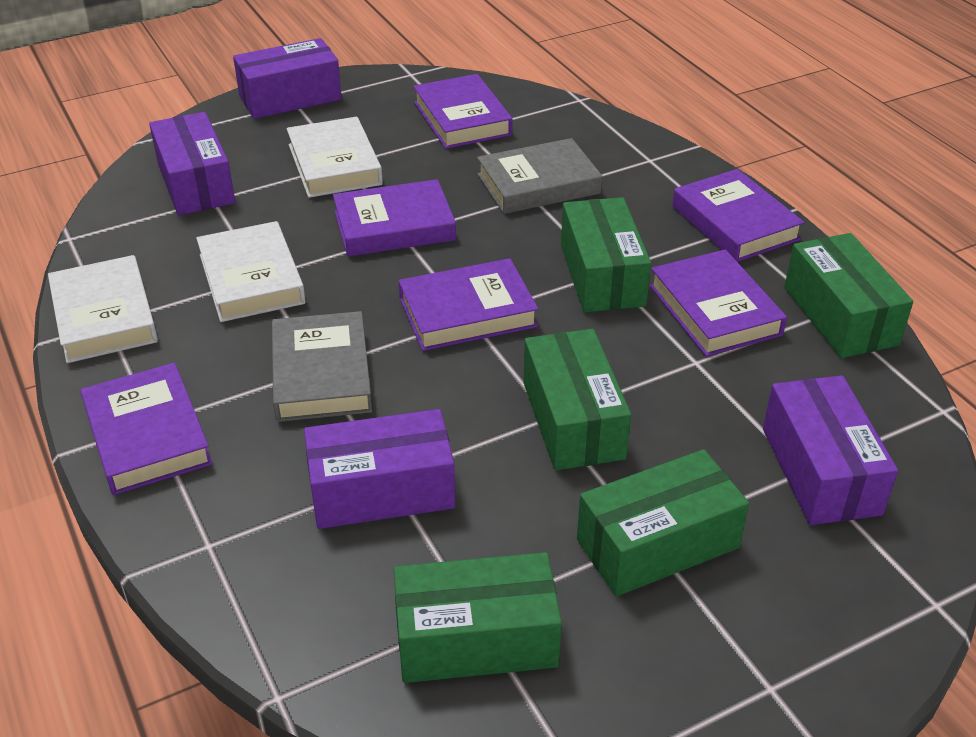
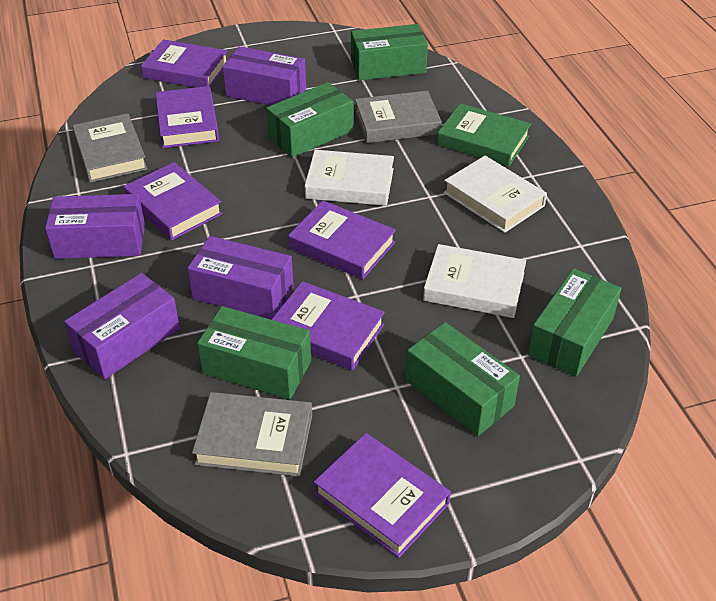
green book: 0 -> 1
grey book: 2 -> 3

